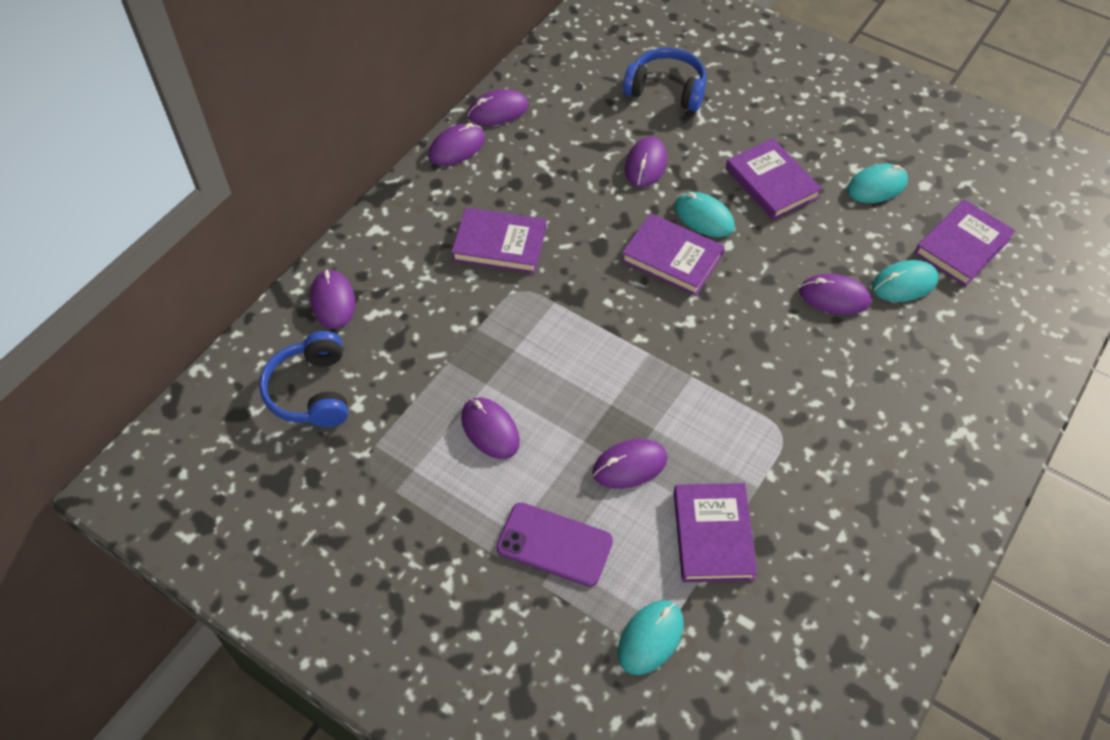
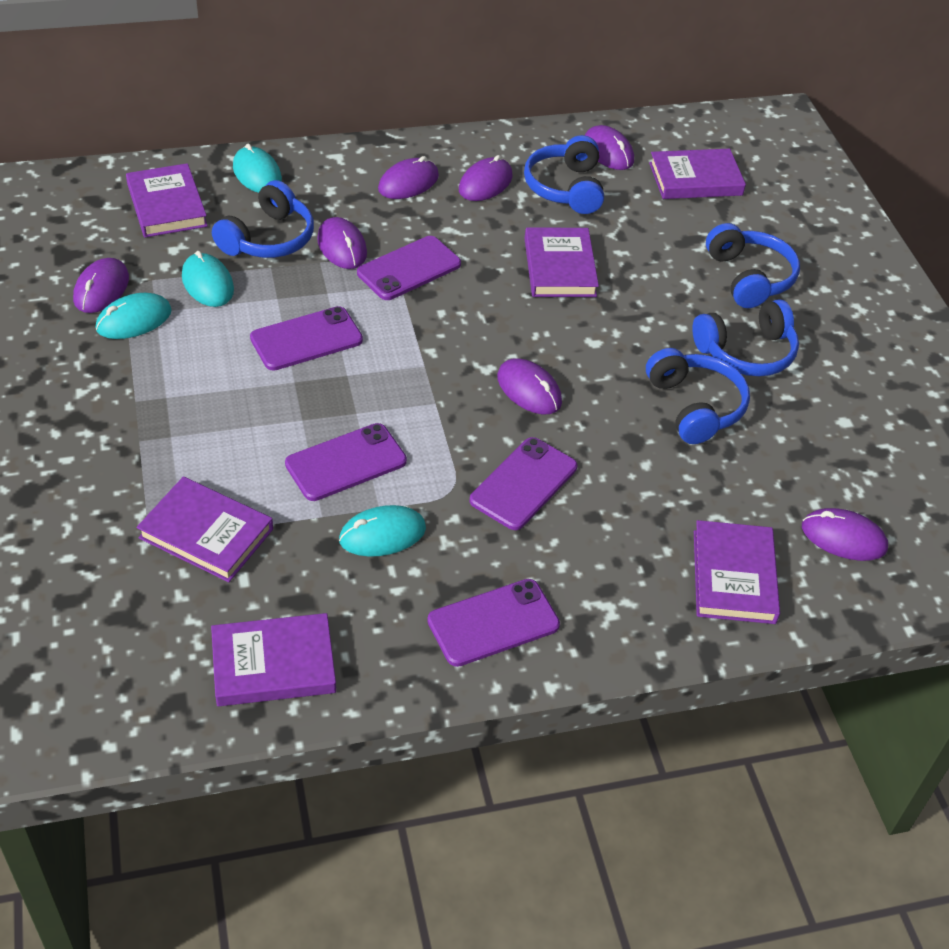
blue headphones: 2 -> 5
purple book: 5 -> 6
purple phone: 1 -> 5

